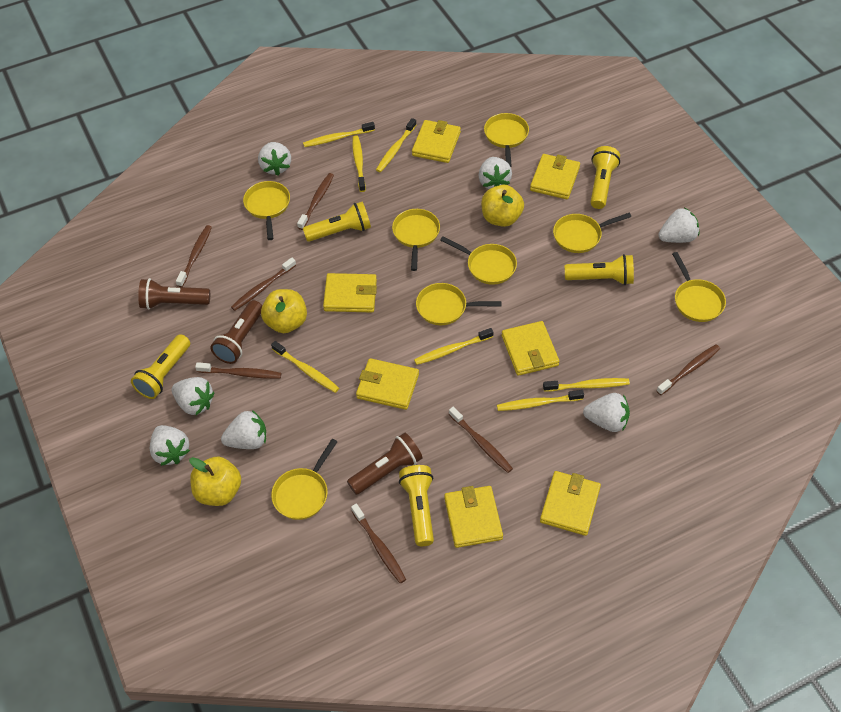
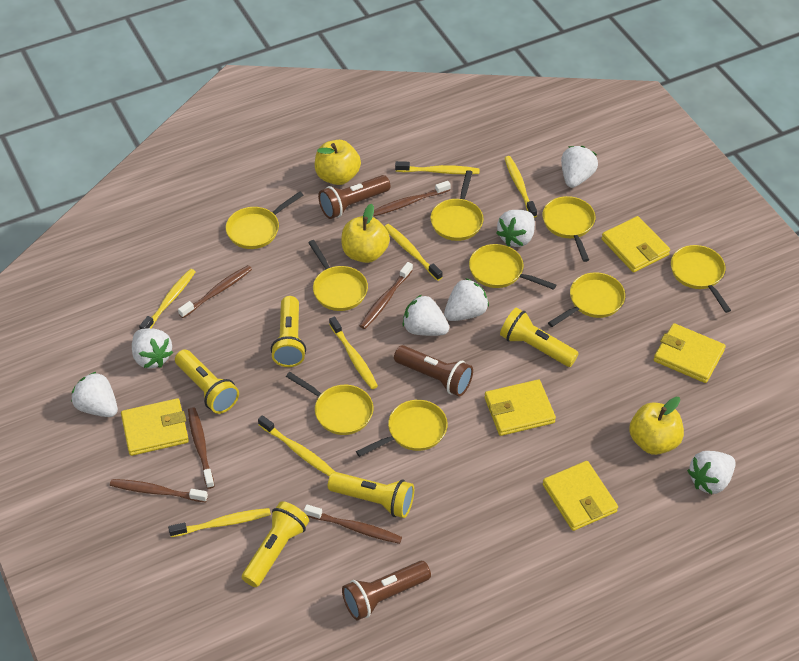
brown toothbrush: 7 -> 6
yellow pan: 8 -> 9
yellow wallet: 7 -> 5

